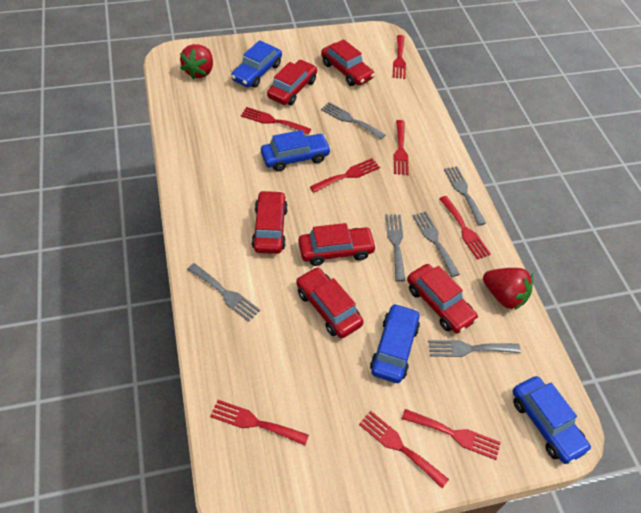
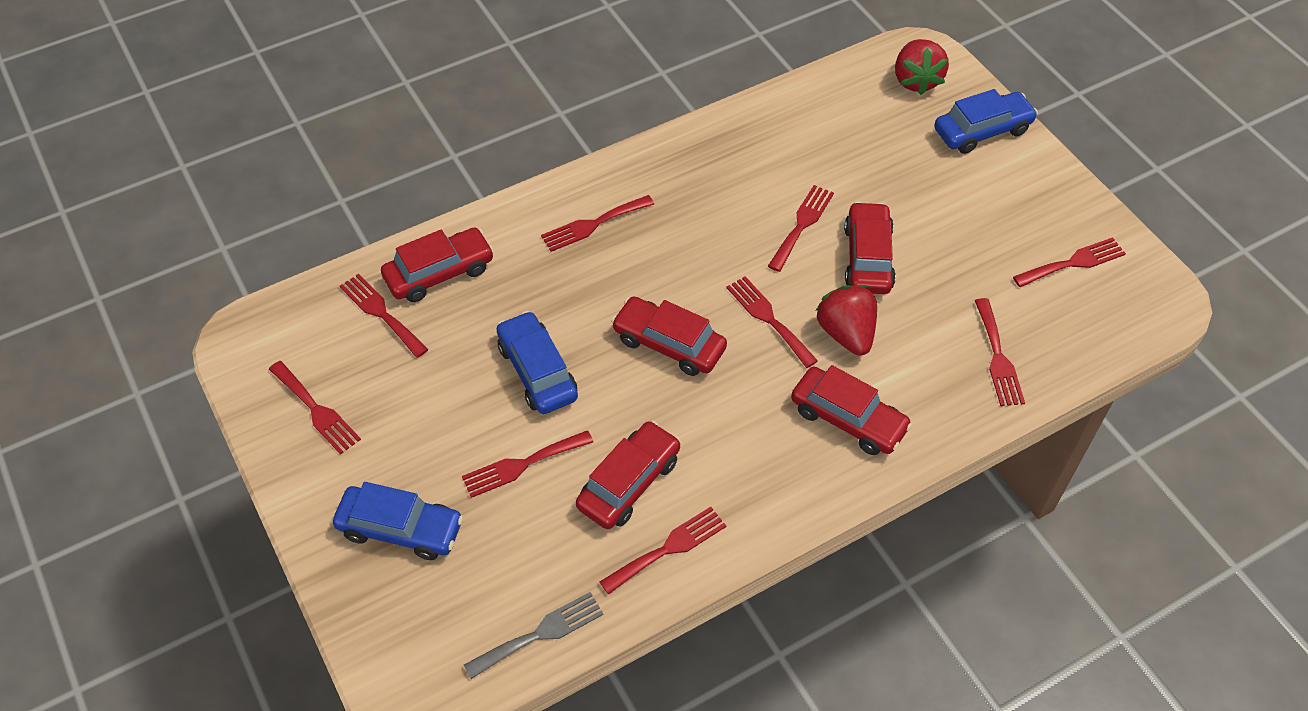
blue car: 4 -> 3
grey fork: 6 -> 1
red car: 6 -> 5
red fork: 8 -> 9

